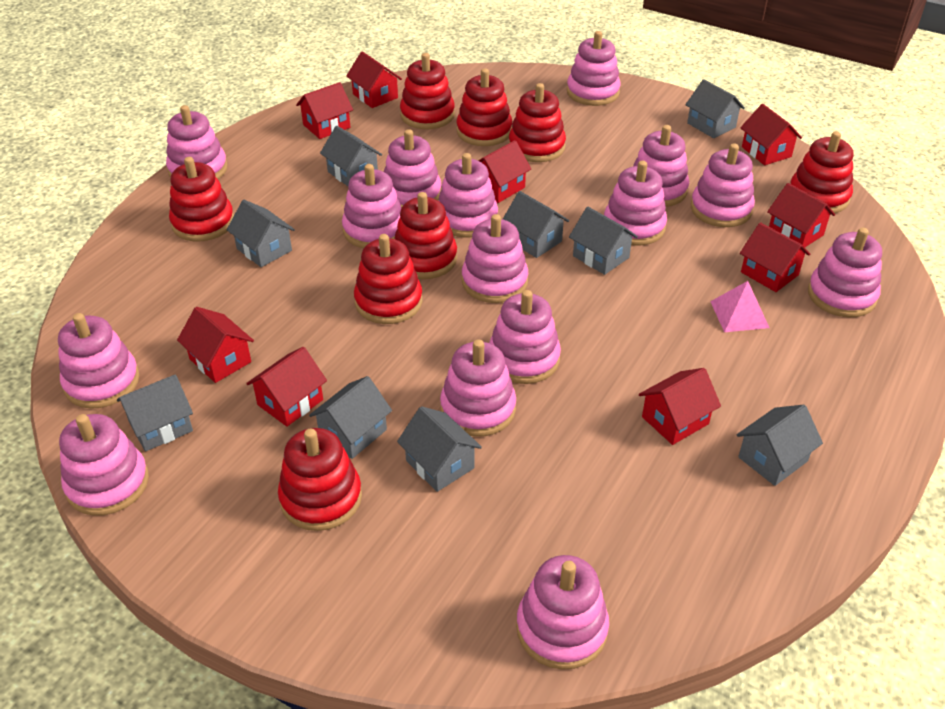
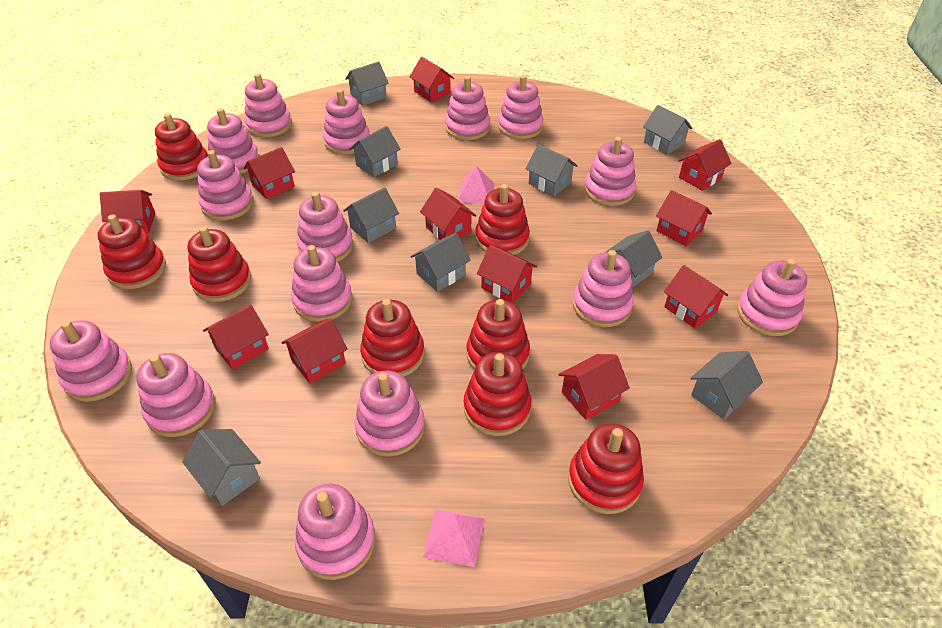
pink pyramid: 1 -> 2
red house: 9 -> 11

